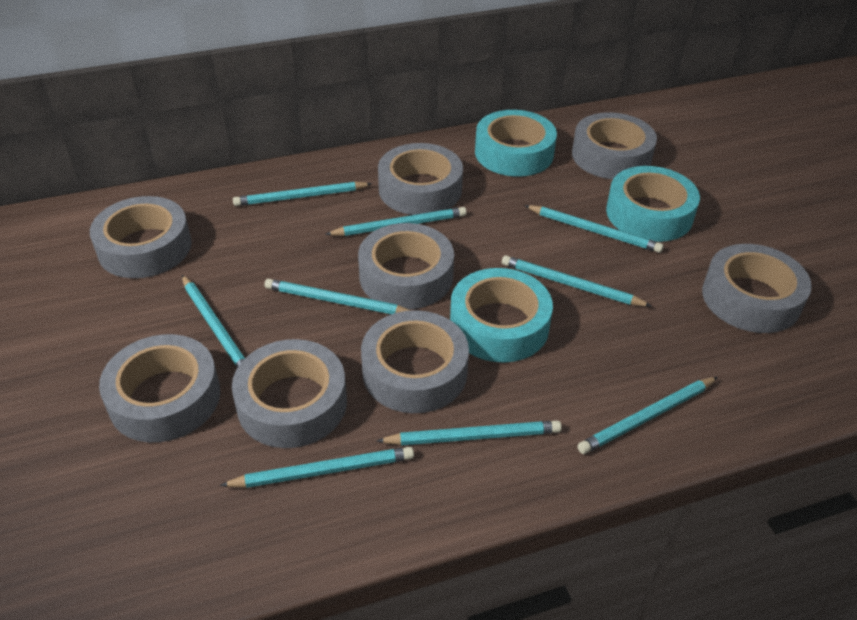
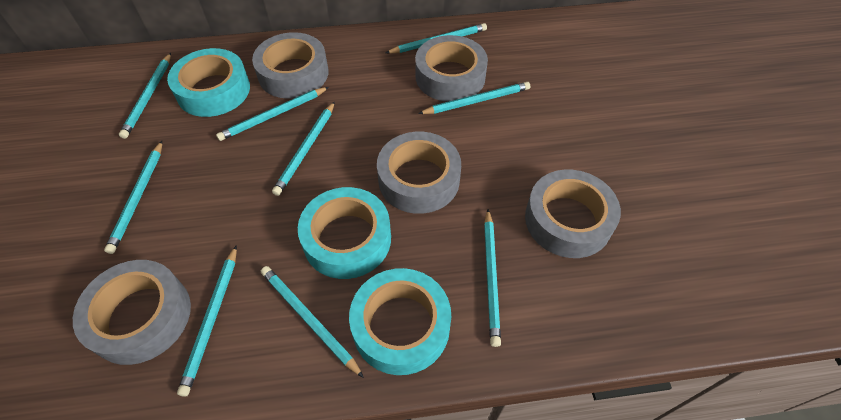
grey tape: 8 -> 5

